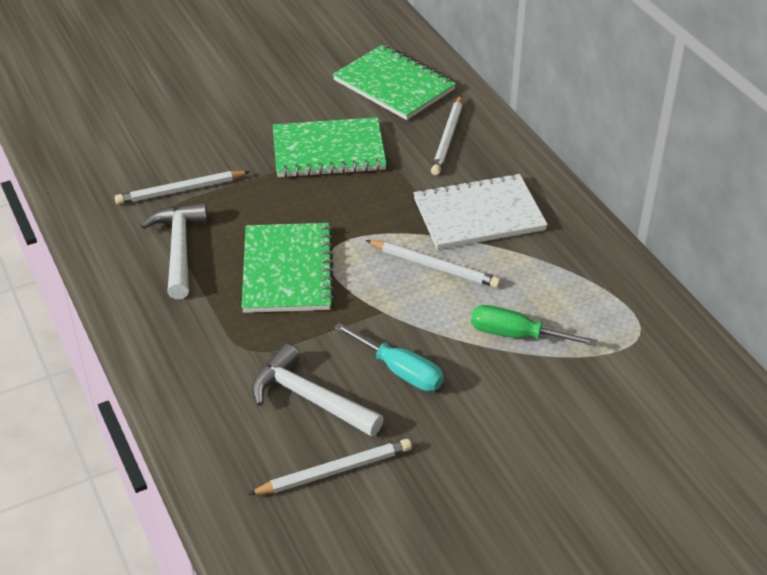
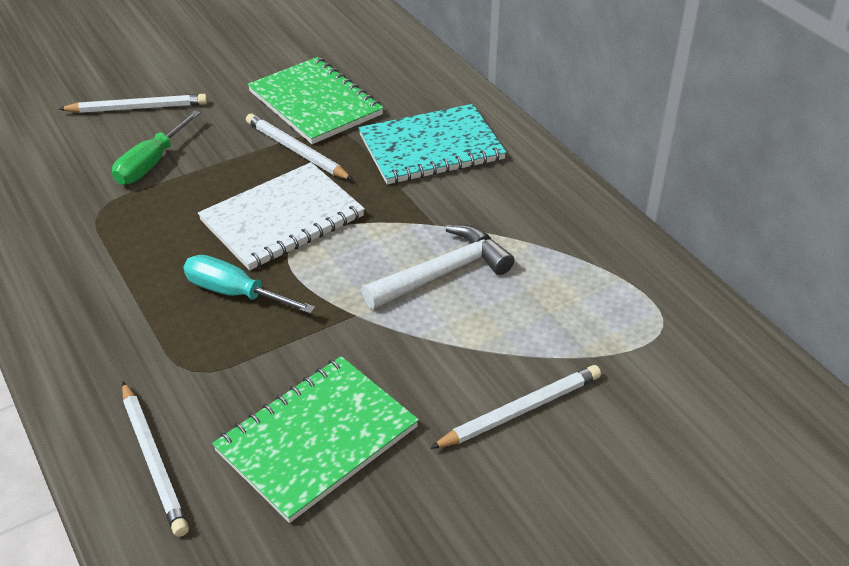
green notebook: 3 -> 2
turquoise notebook: 0 -> 1
white hammer: 2 -> 1

